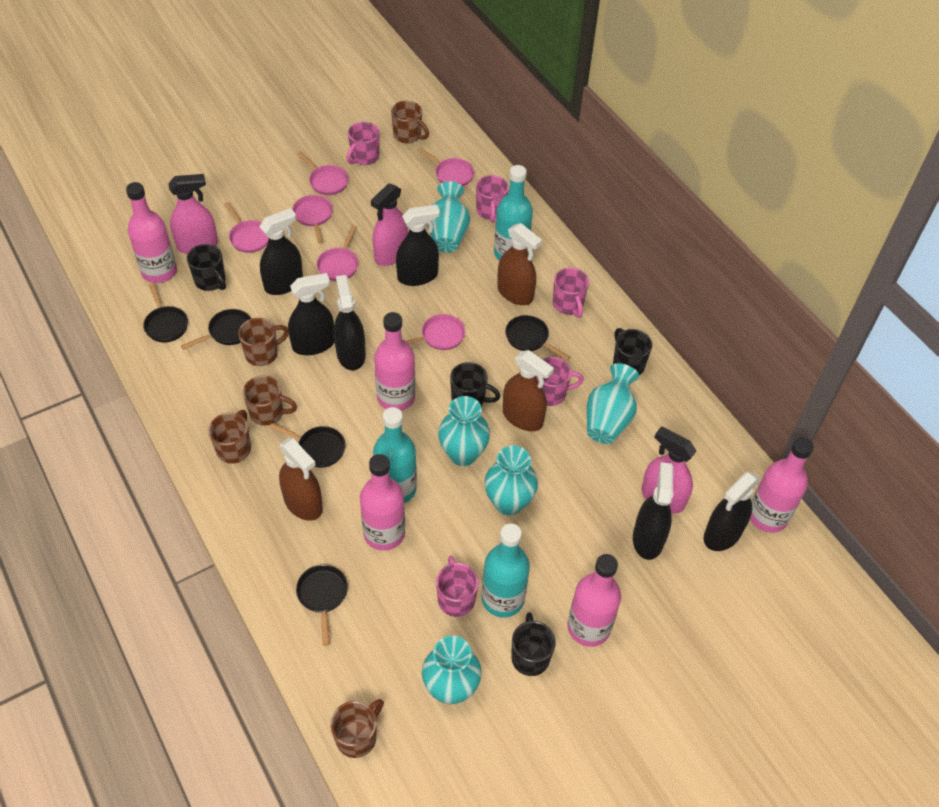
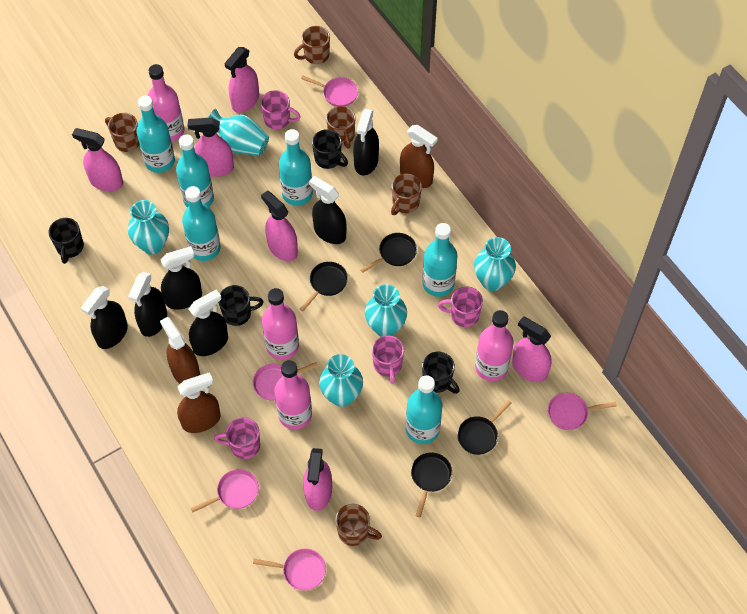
black pan: 5 -> 4
pink bottle: 5 -> 4
pink mug: 5 -> 4
pink pan: 6 -> 5
pink spray bottle: 3 -> 6
turquoise bottle: 3 -> 6

